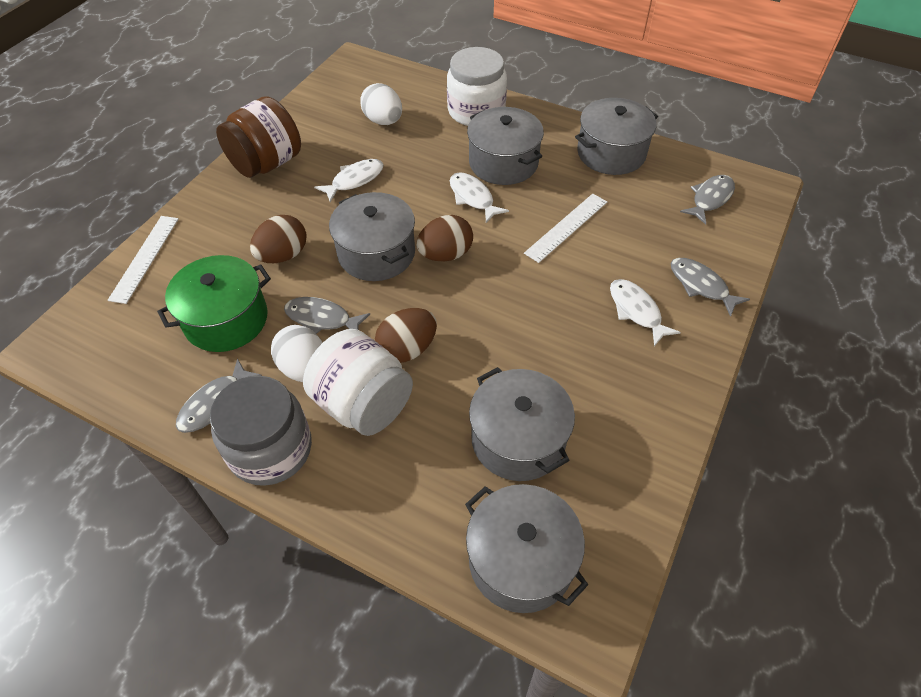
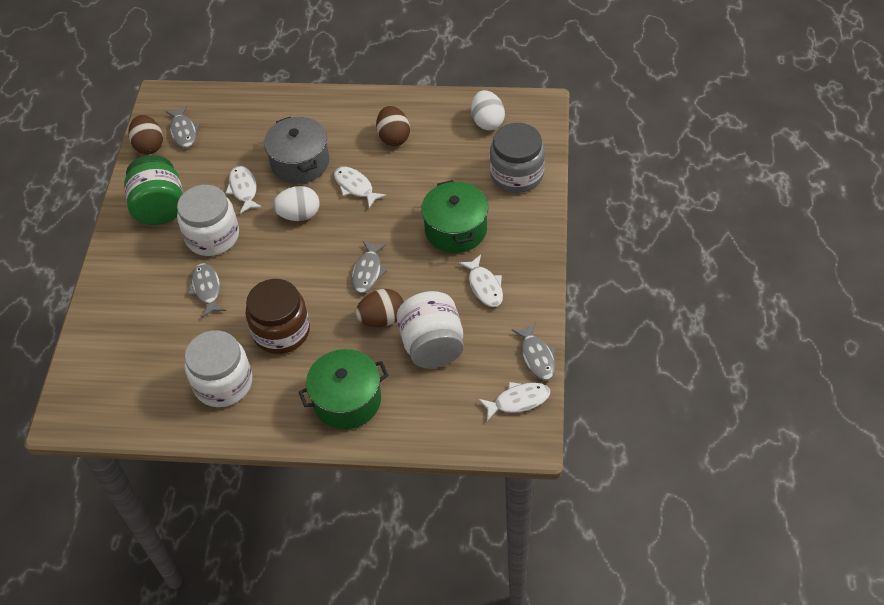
green jar: 0 -> 1
green pot: 1 -> 2
grey pot: 5 -> 1
white fish: 3 -> 4
white jar: 2 -> 3
white ruler: 2 -> 0

